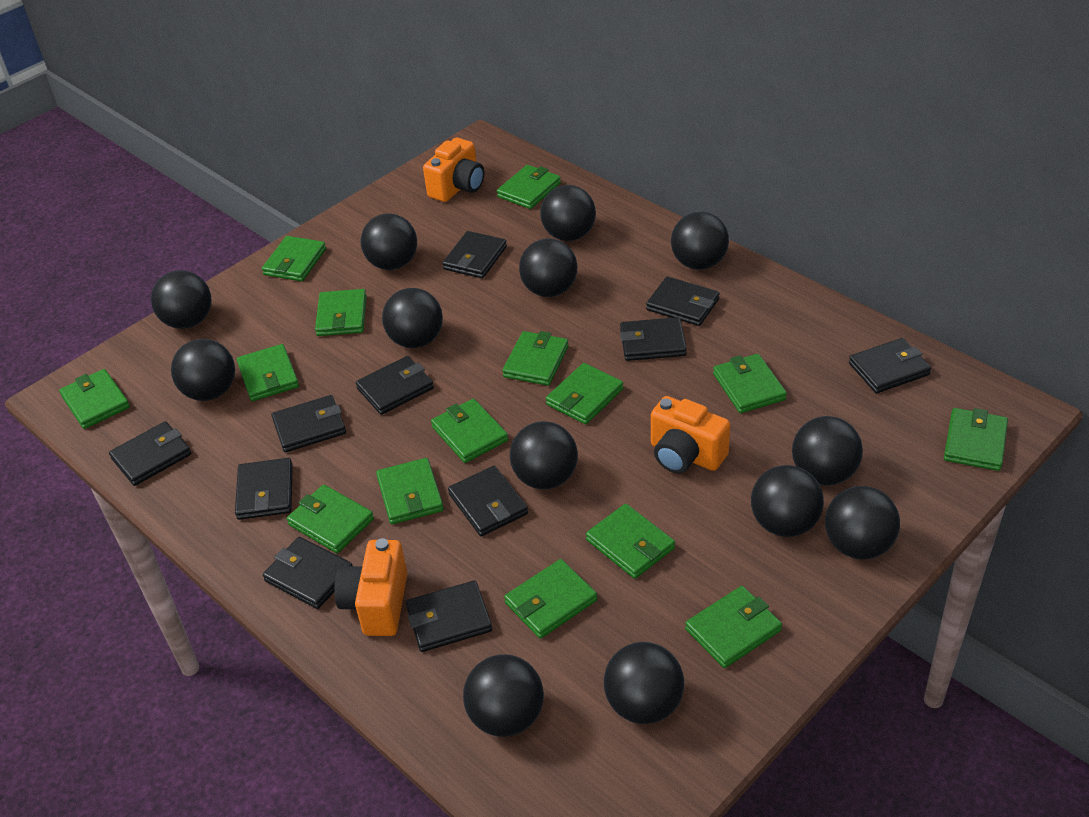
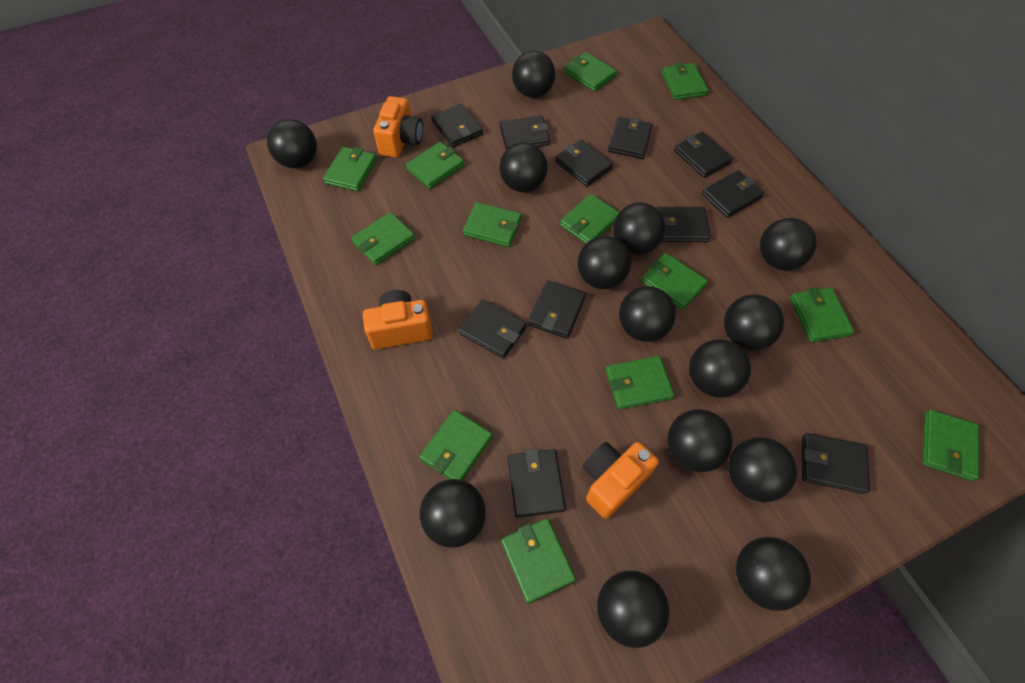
black ball: 13 -> 14
green wallet: 15 -> 13

